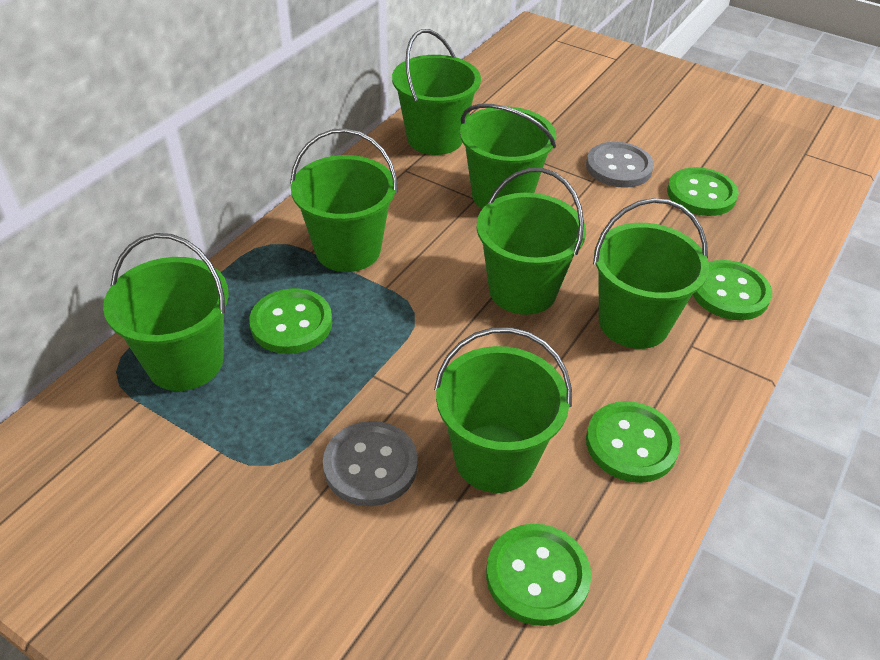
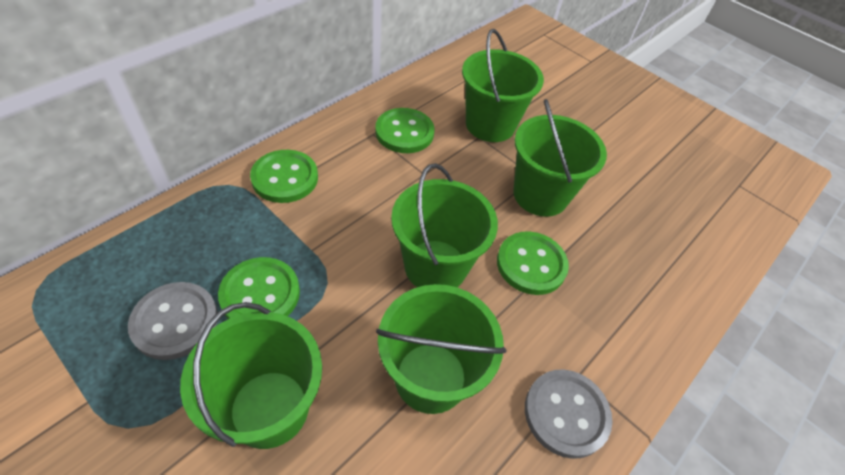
green bucket: 7 -> 5
green button: 5 -> 4

